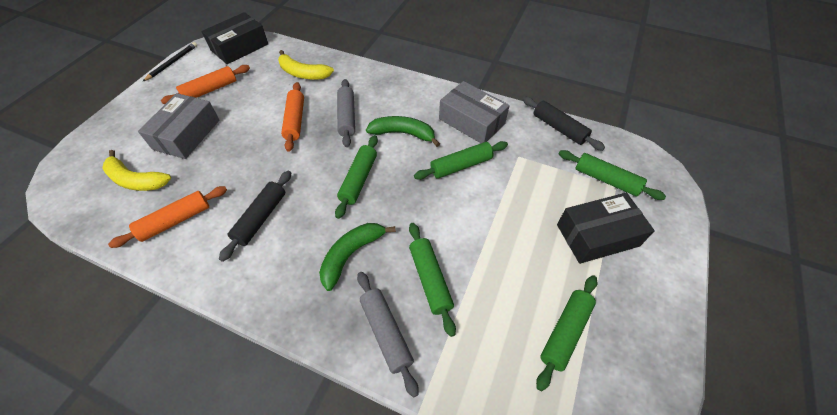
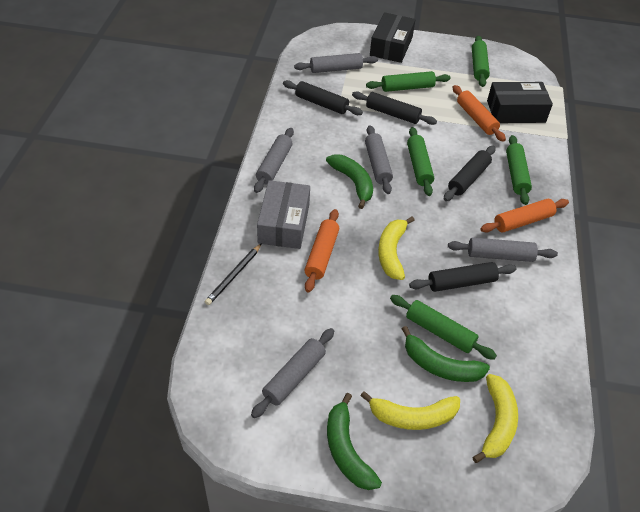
black rolling pin: 2 -> 4
green banana: 2 -> 3
grey box: 2 -> 1
grey rolling pin: 2 -> 5
yellow banana: 2 -> 3

